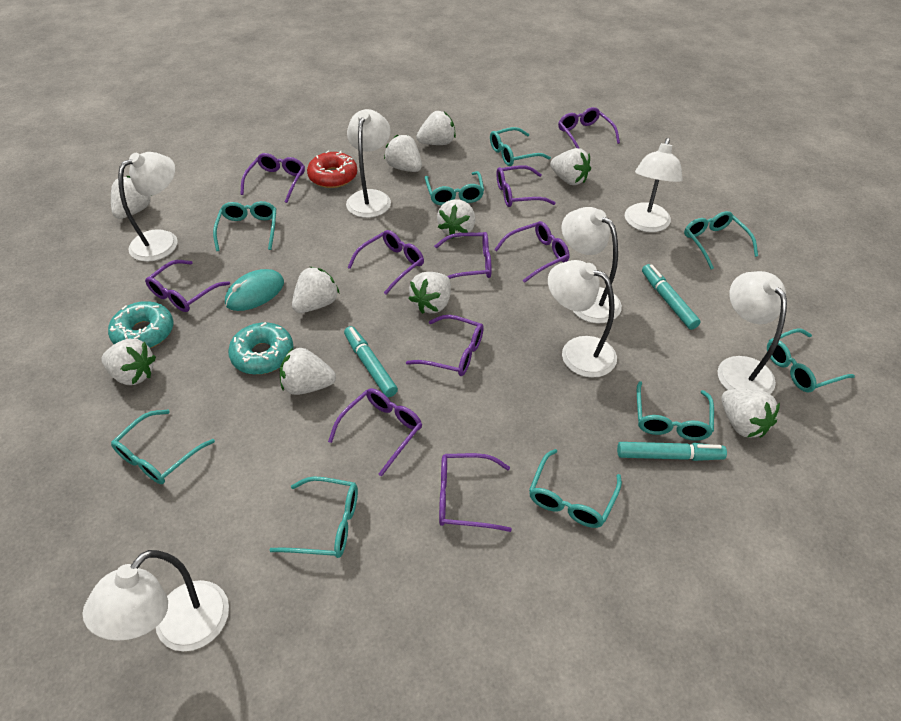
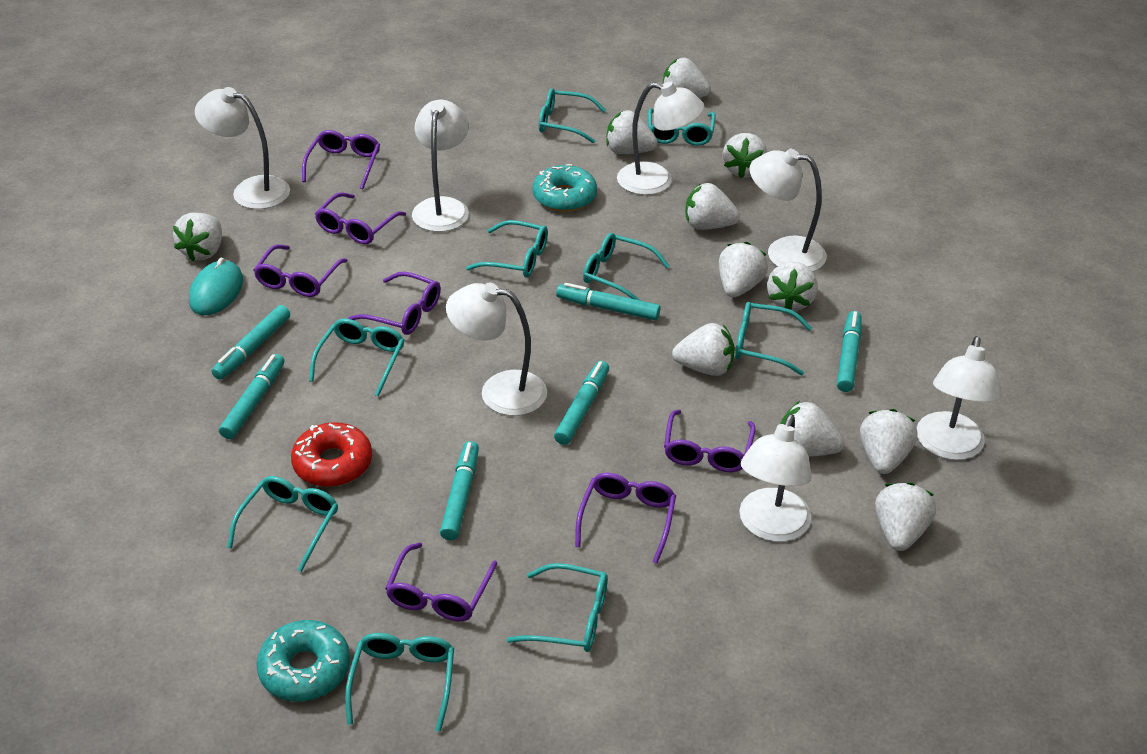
purple glasses: 10 -> 7
turquoise marker: 3 -> 6
white strawberry: 10 -> 11

